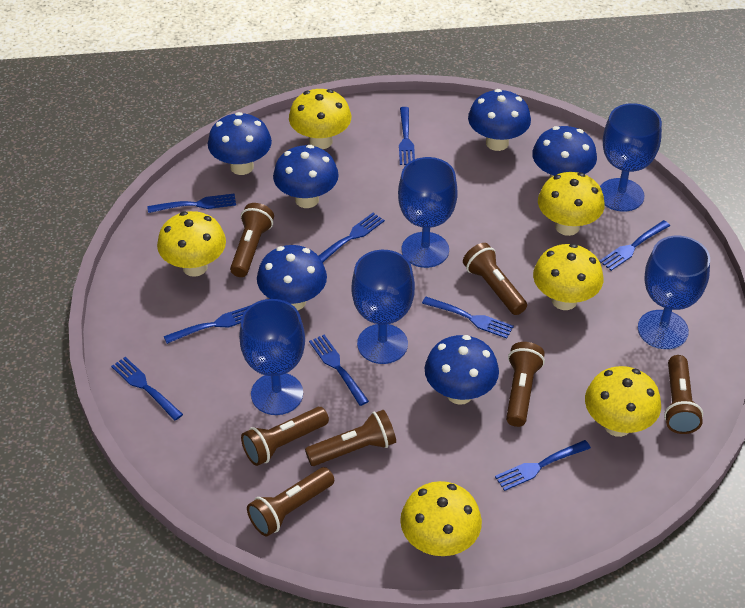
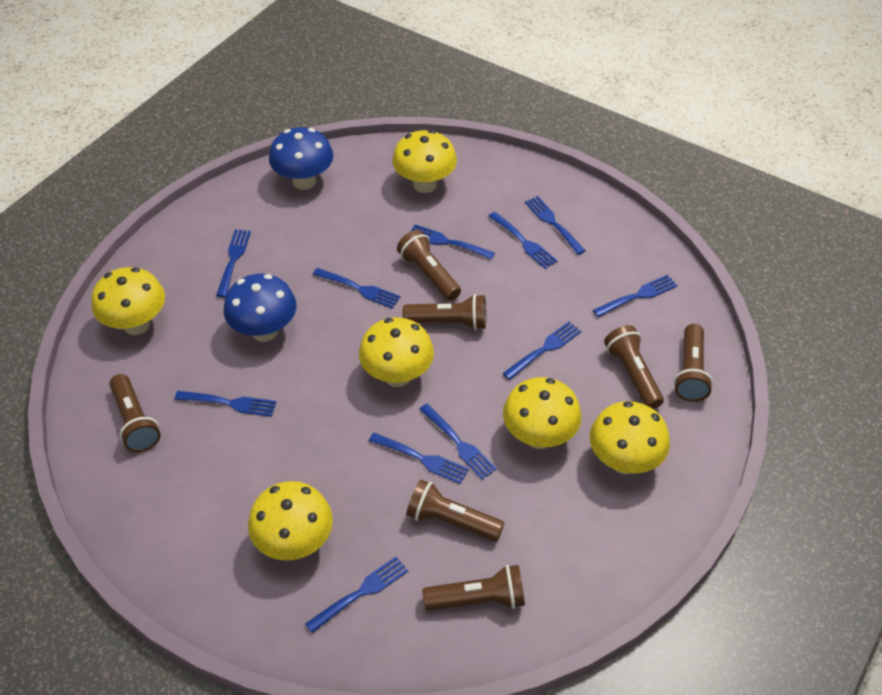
blue fork: 9 -> 11
blue goblet: 5 -> 0
blue mushroom: 6 -> 2

